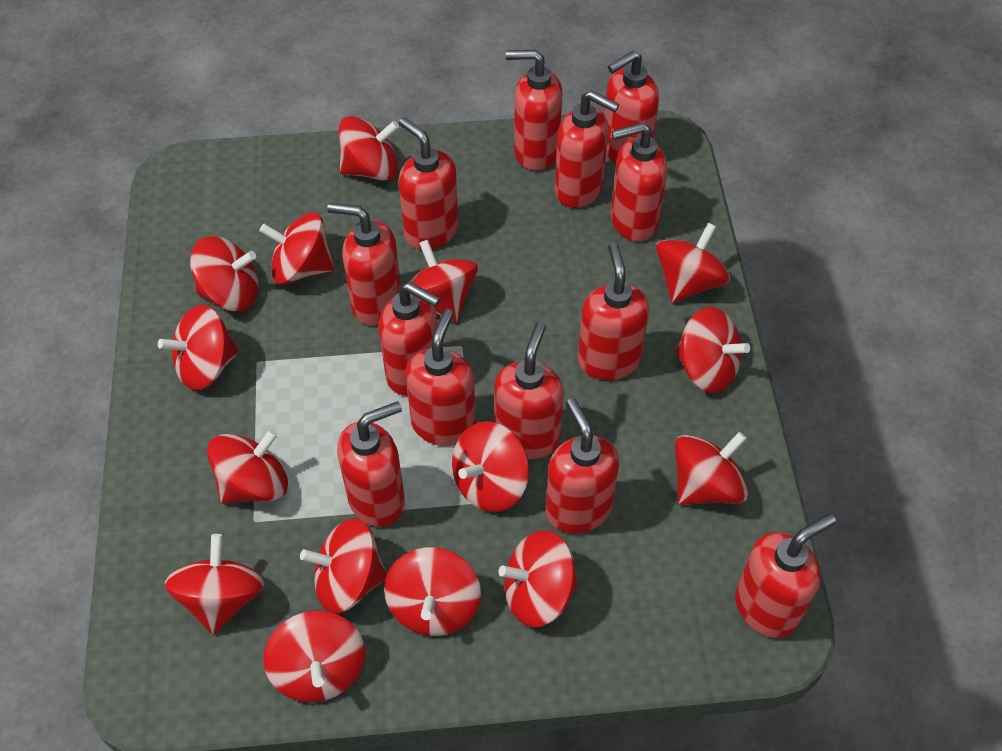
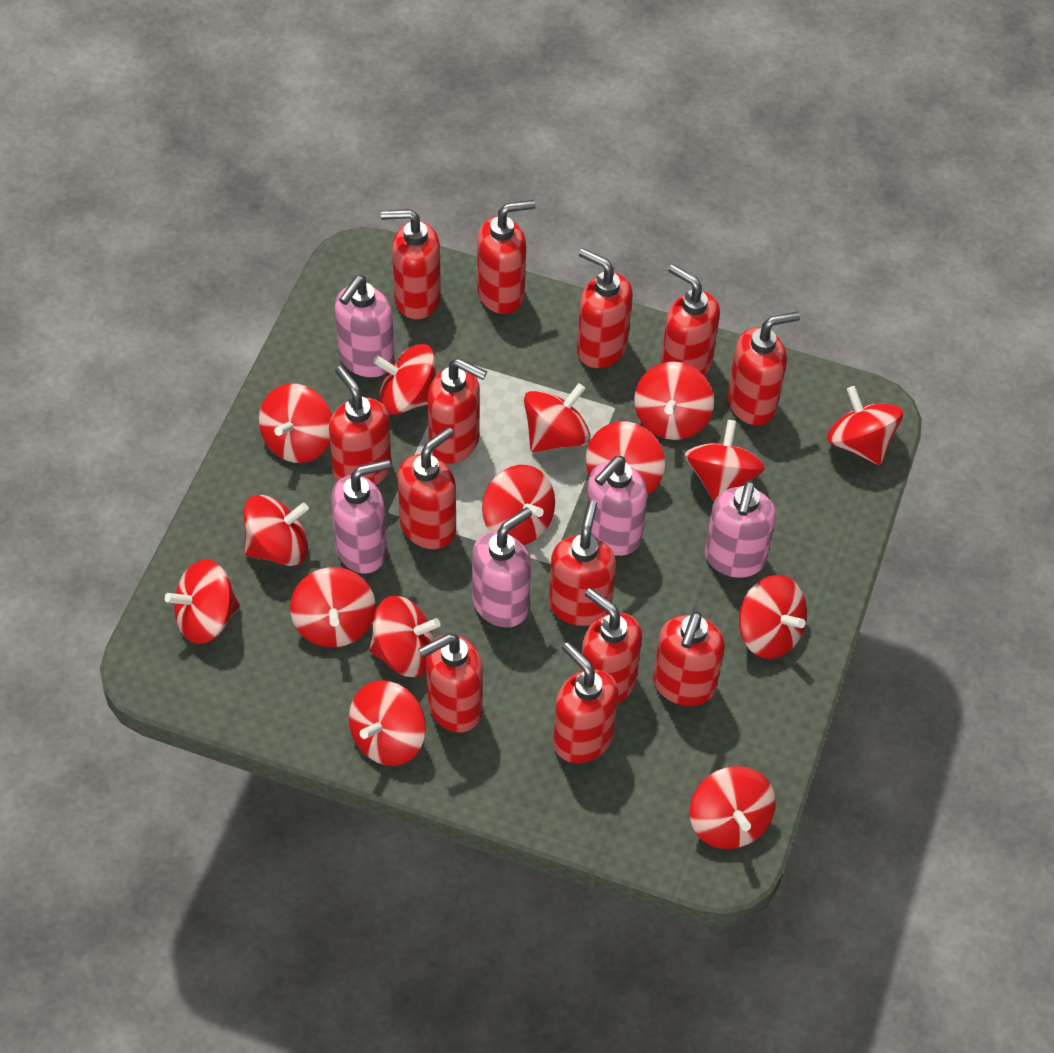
pink soap dispenser: 0 -> 5

